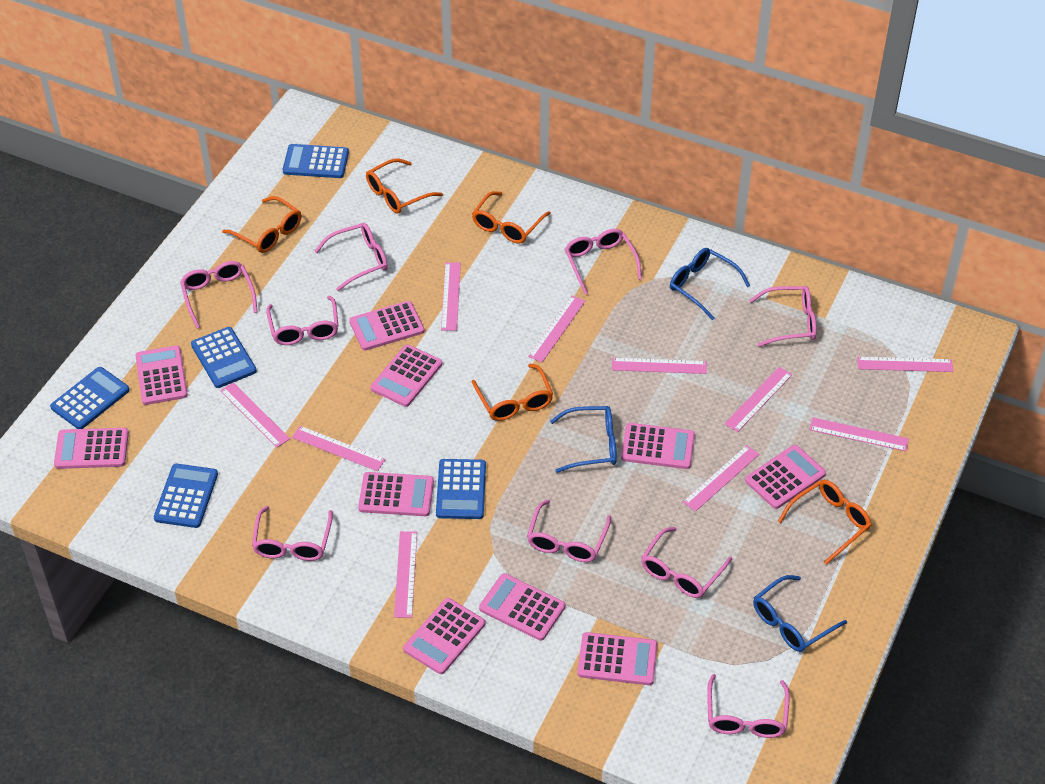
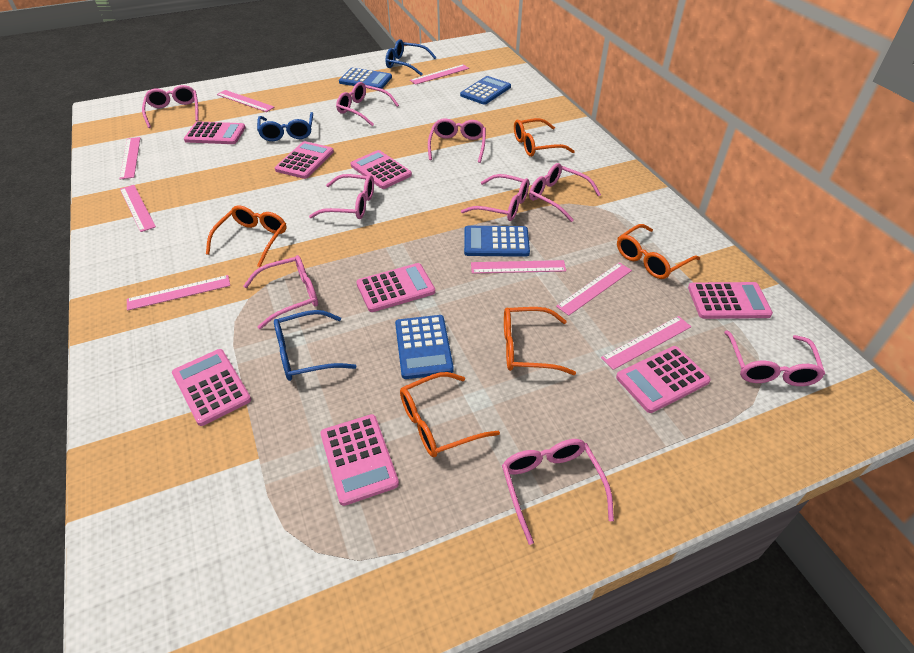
blue calculator: 5 -> 4
pink calculator: 10 -> 8
pink ruler: 10 -> 8

